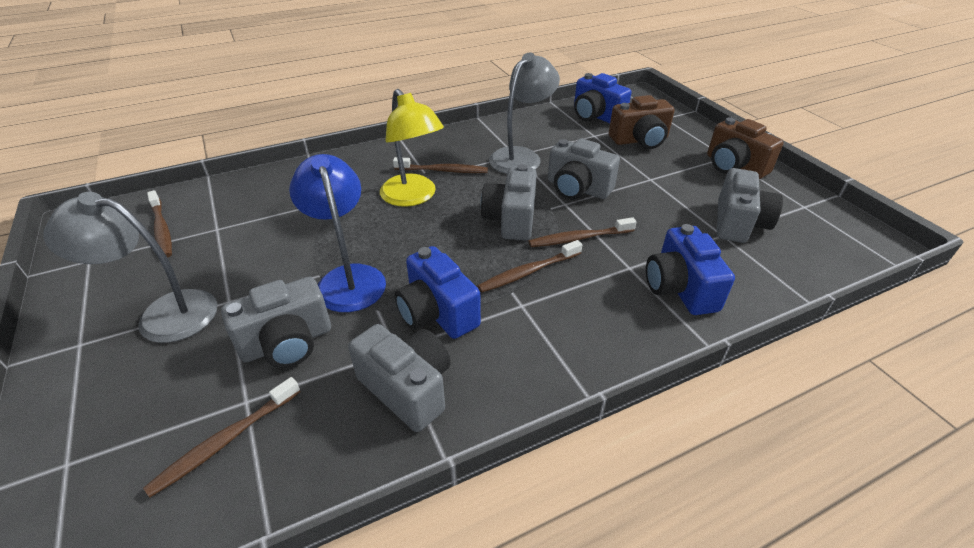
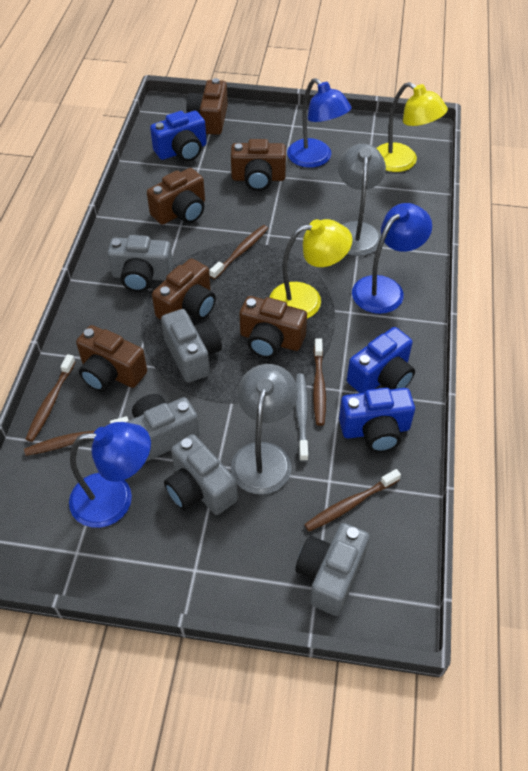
blue lamp: 1 -> 3
brown camera: 2 -> 6
grey toothbrush: 0 -> 1
yellow lamp: 1 -> 2

